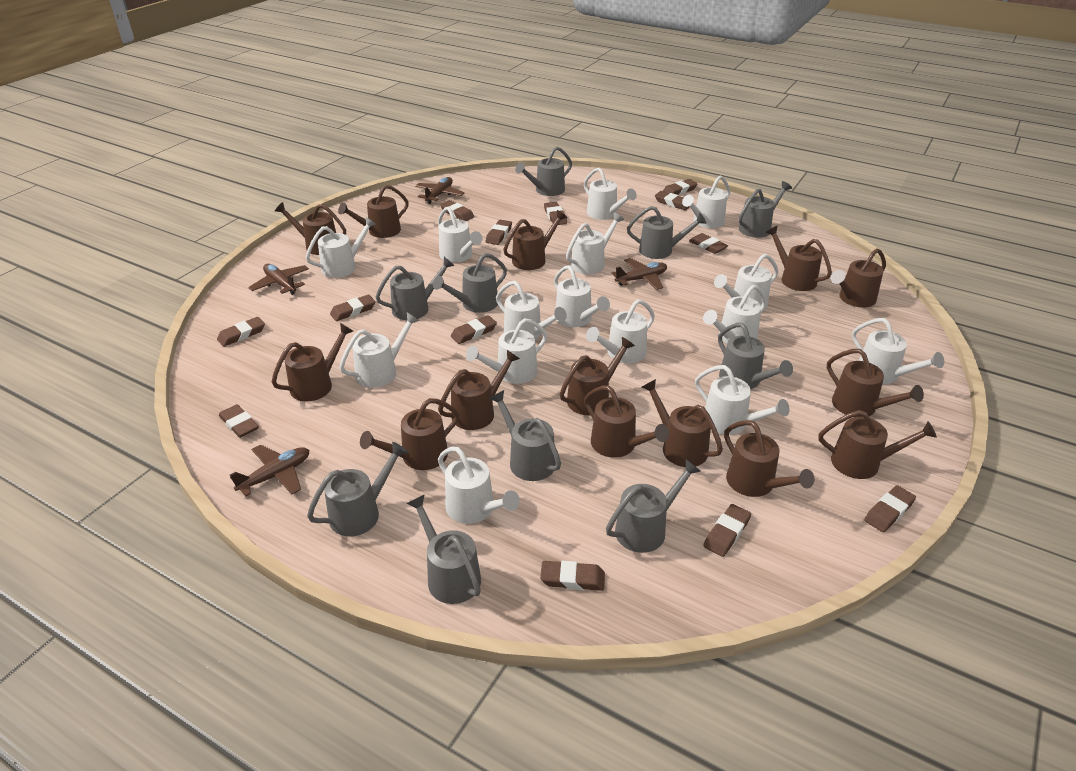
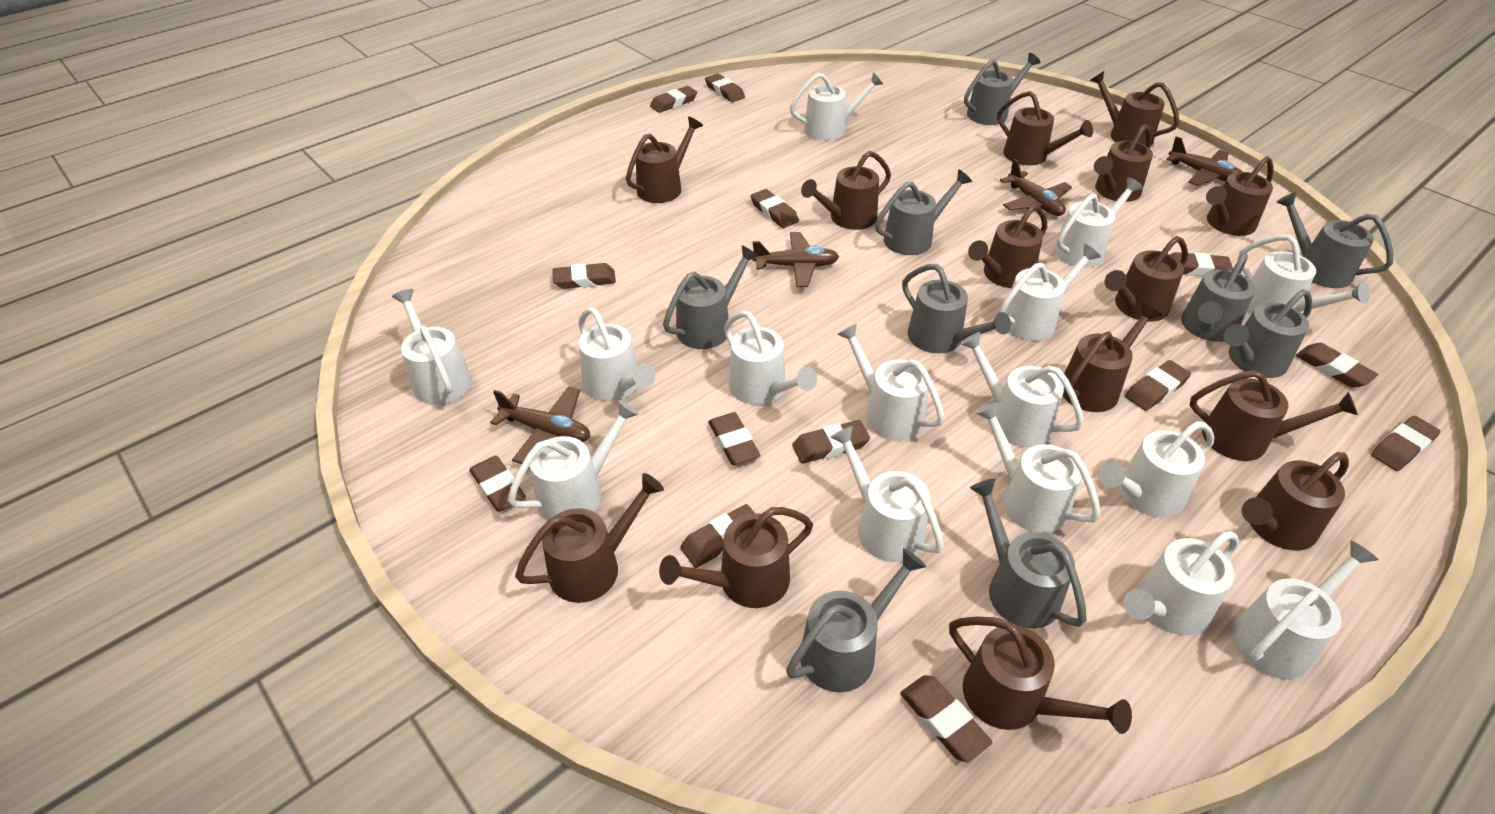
grey watering can: 10 -> 9

